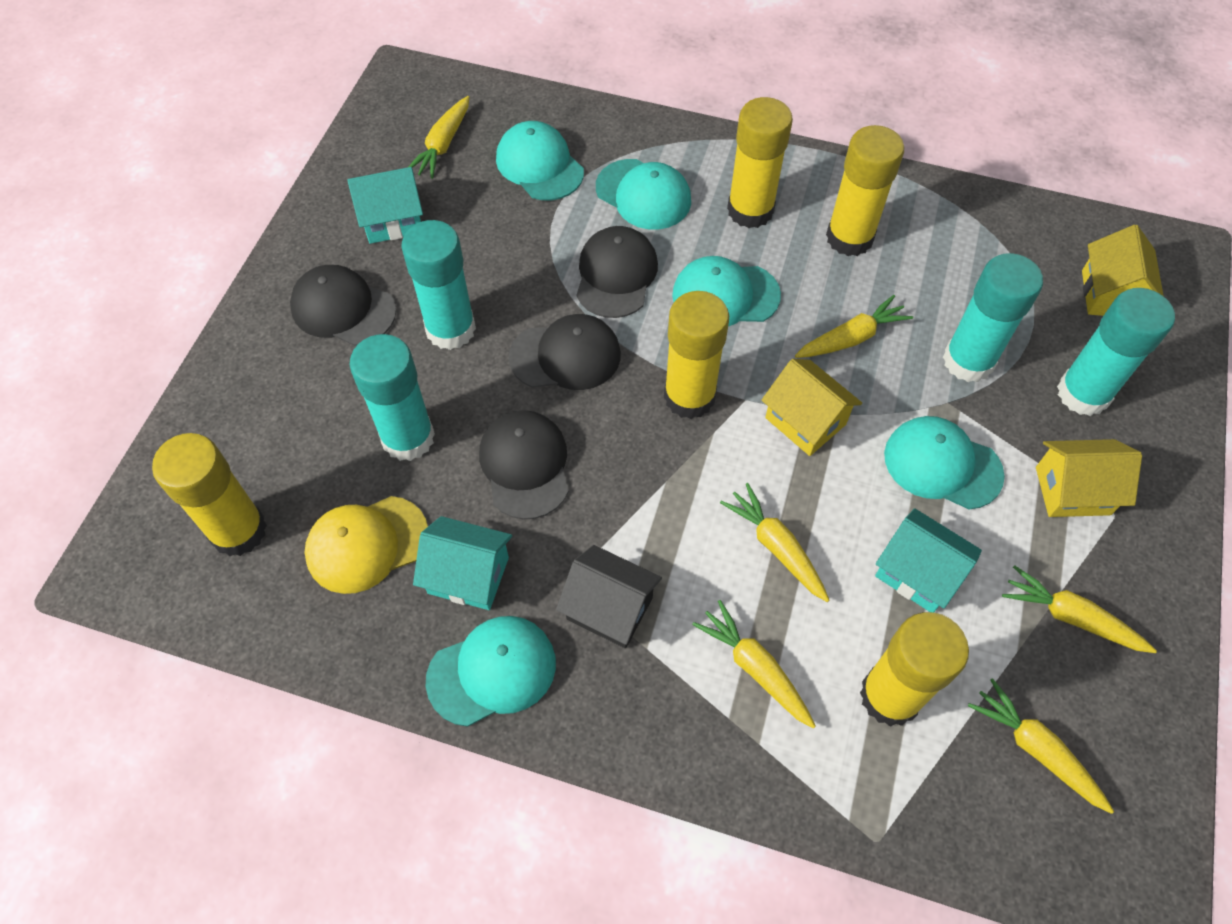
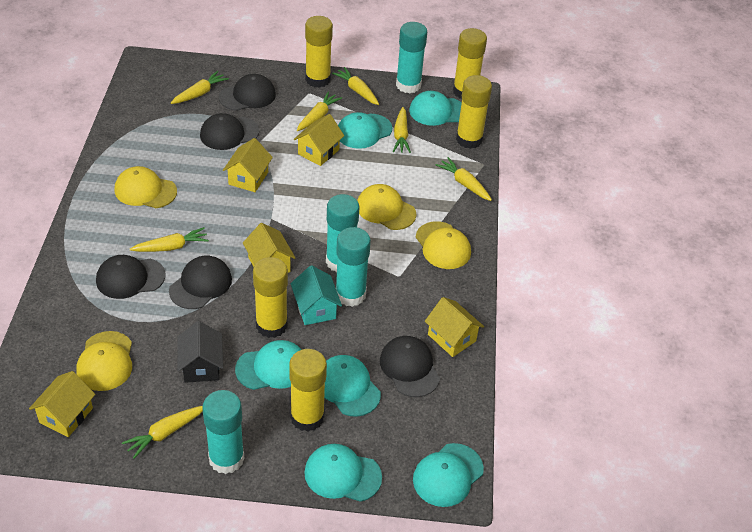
black cap: 4 -> 5
turquoise cap: 5 -> 6
turquoise house: 3 -> 1
yellow cap: 1 -> 4
yellow carrot: 6 -> 7
yellow house: 3 -> 5

